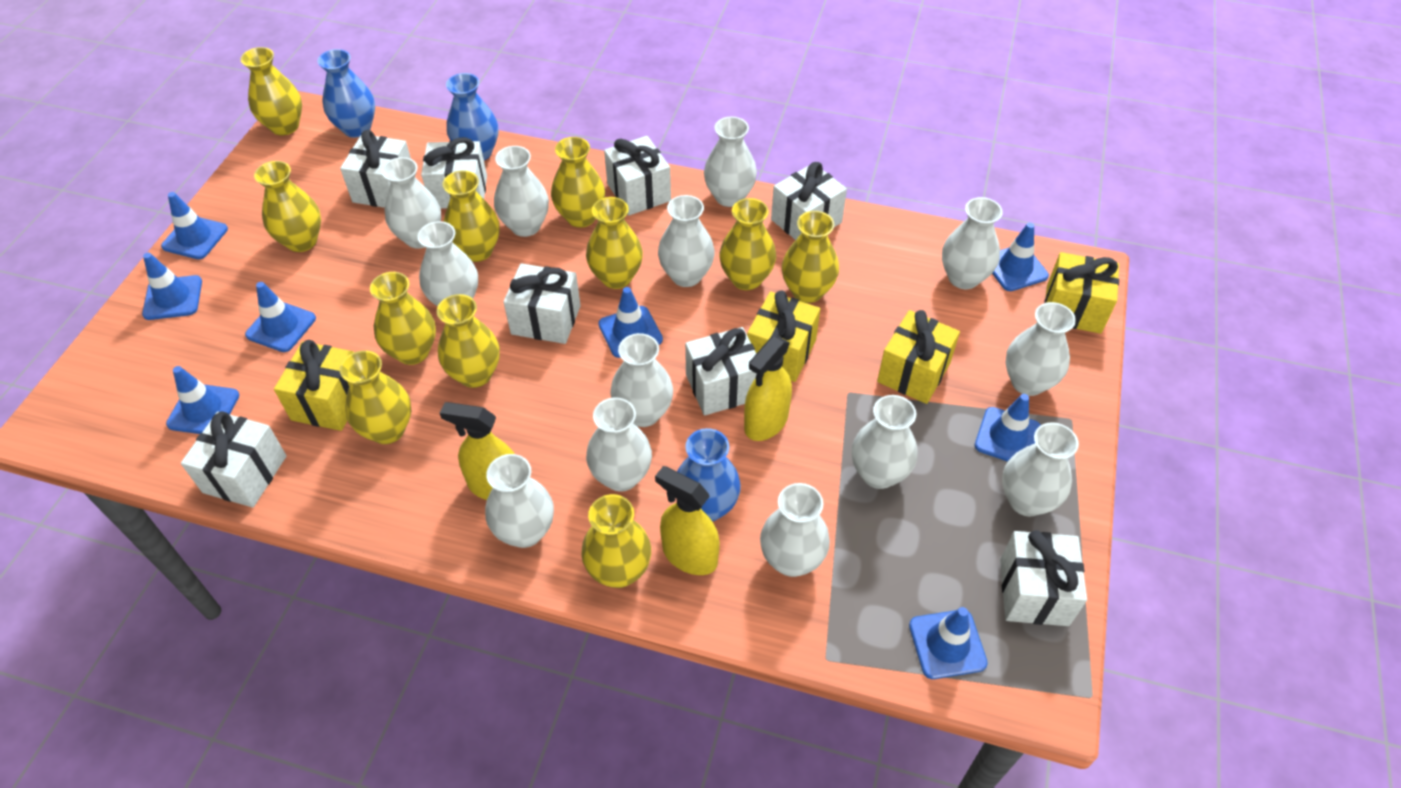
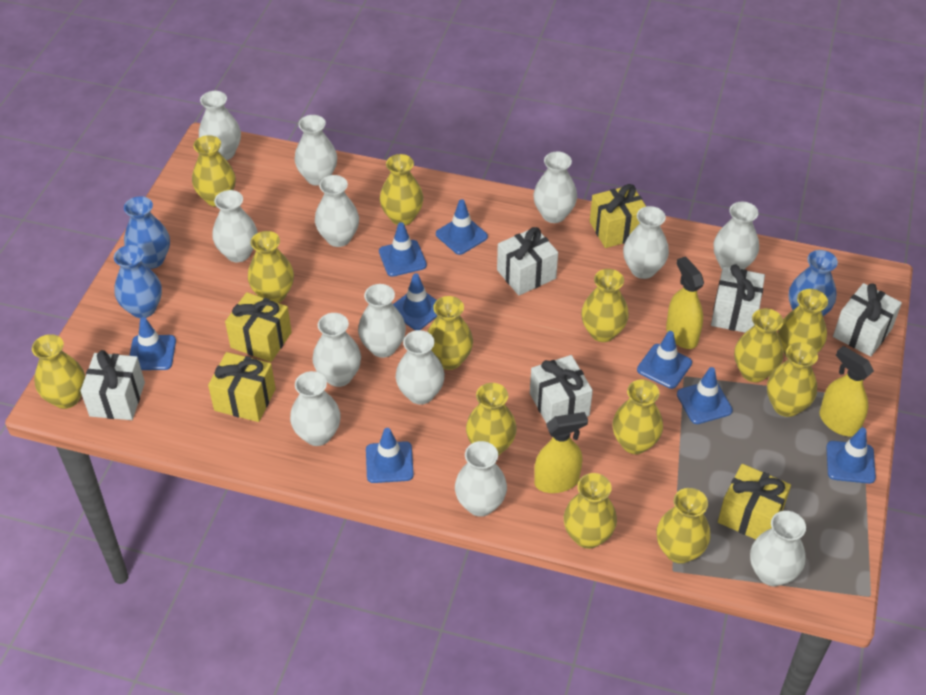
white gift: 8 -> 5
yellow vase: 11 -> 13

